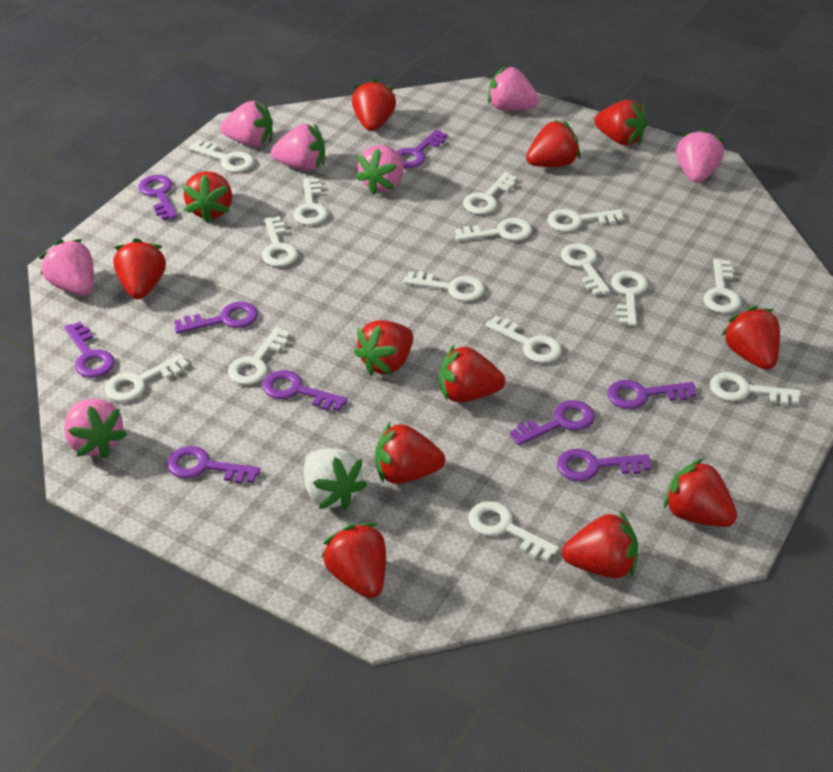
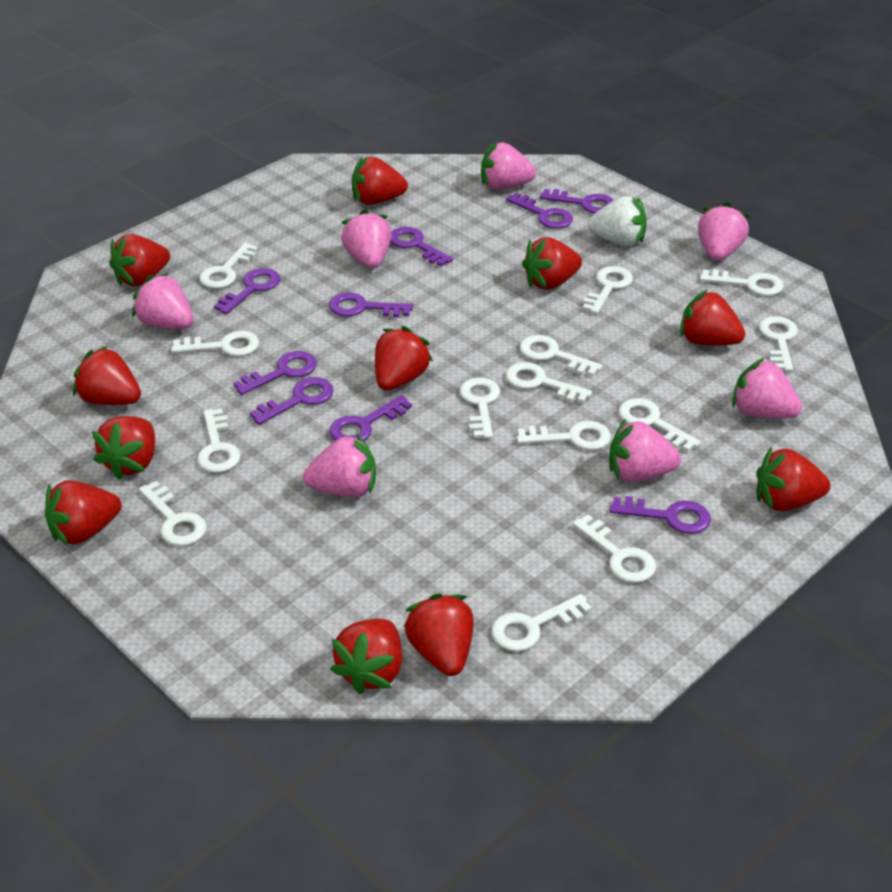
red strawberry: 12 -> 11
white key: 15 -> 14

